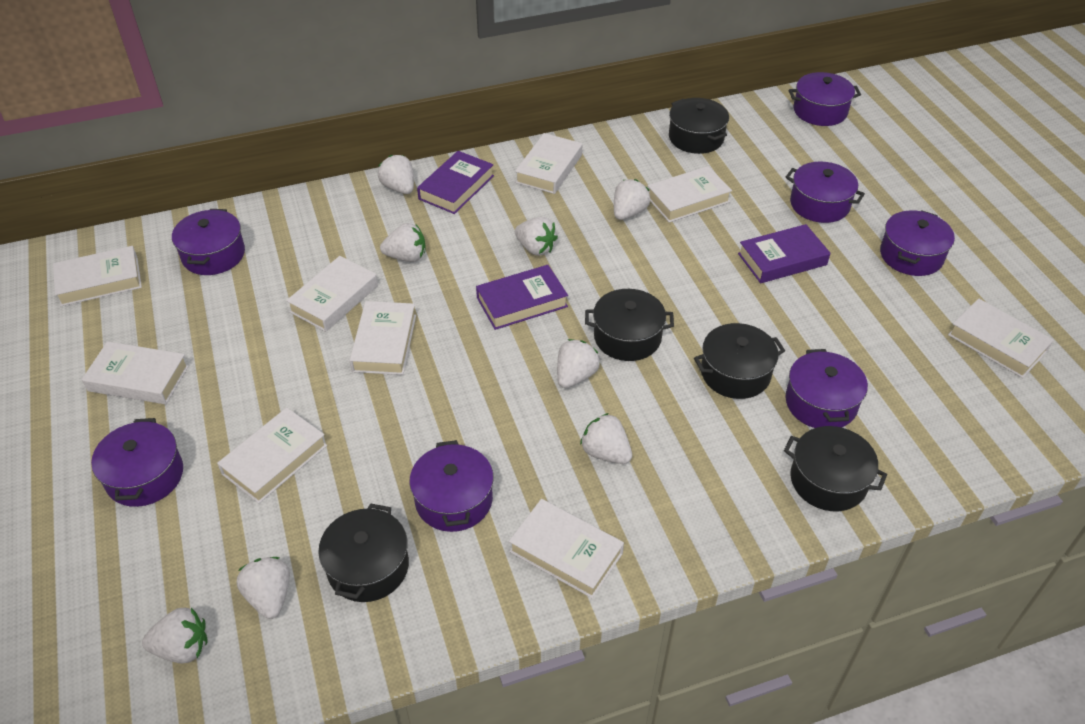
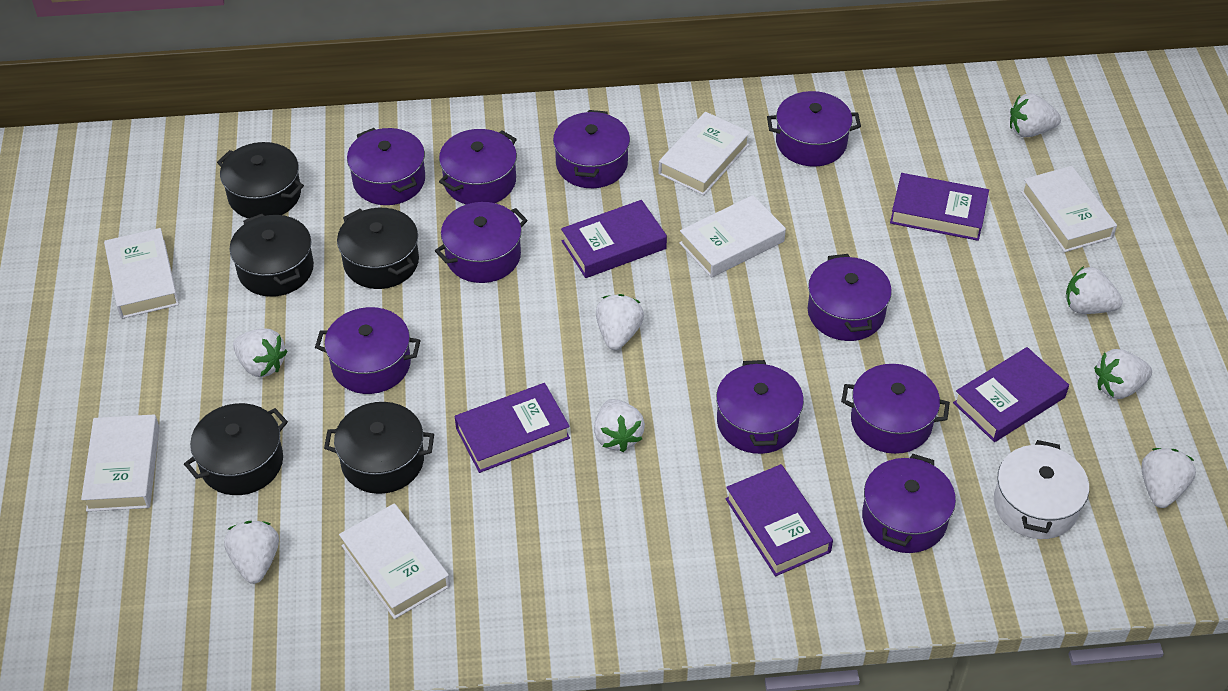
purple book: 3 -> 5
purple pot: 7 -> 10
white book: 9 -> 6
white pot: 0 -> 1

